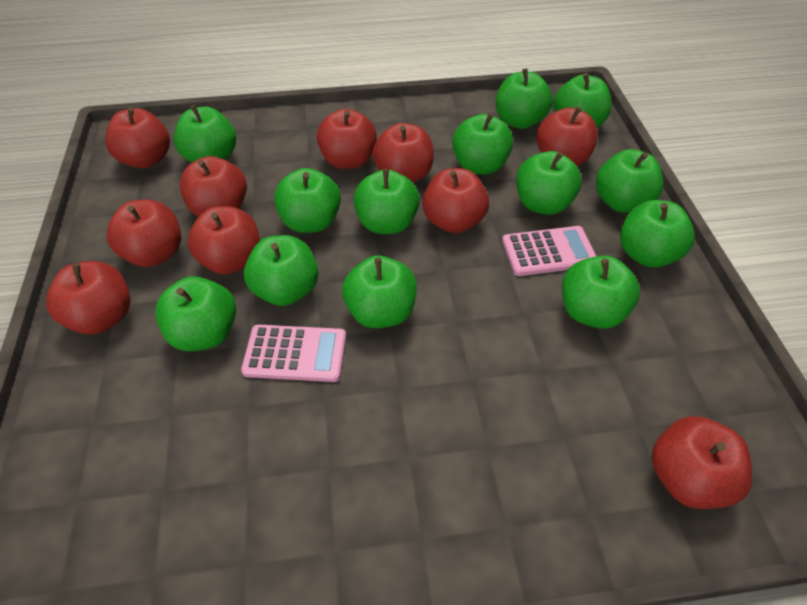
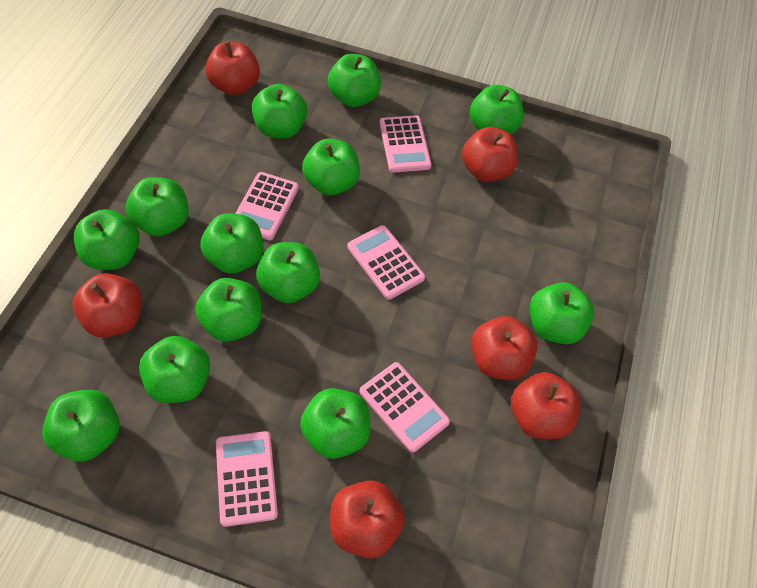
pink calculator: 2 -> 5
red apple: 10 -> 6

